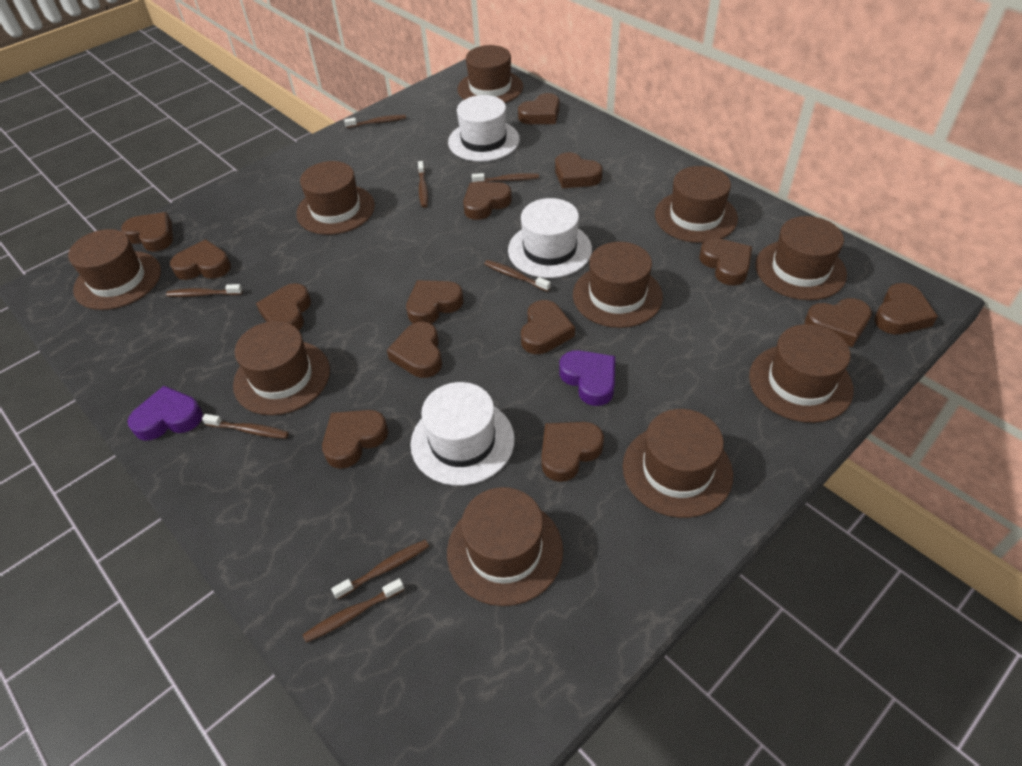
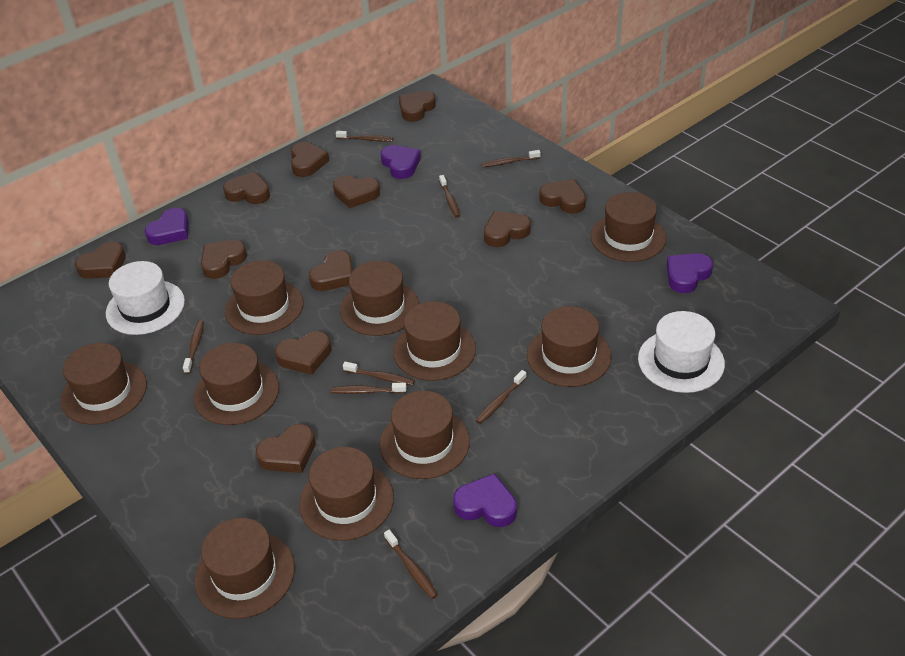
brown heart: 14 -> 11
purple heart: 2 -> 4
white hat: 3 -> 2

